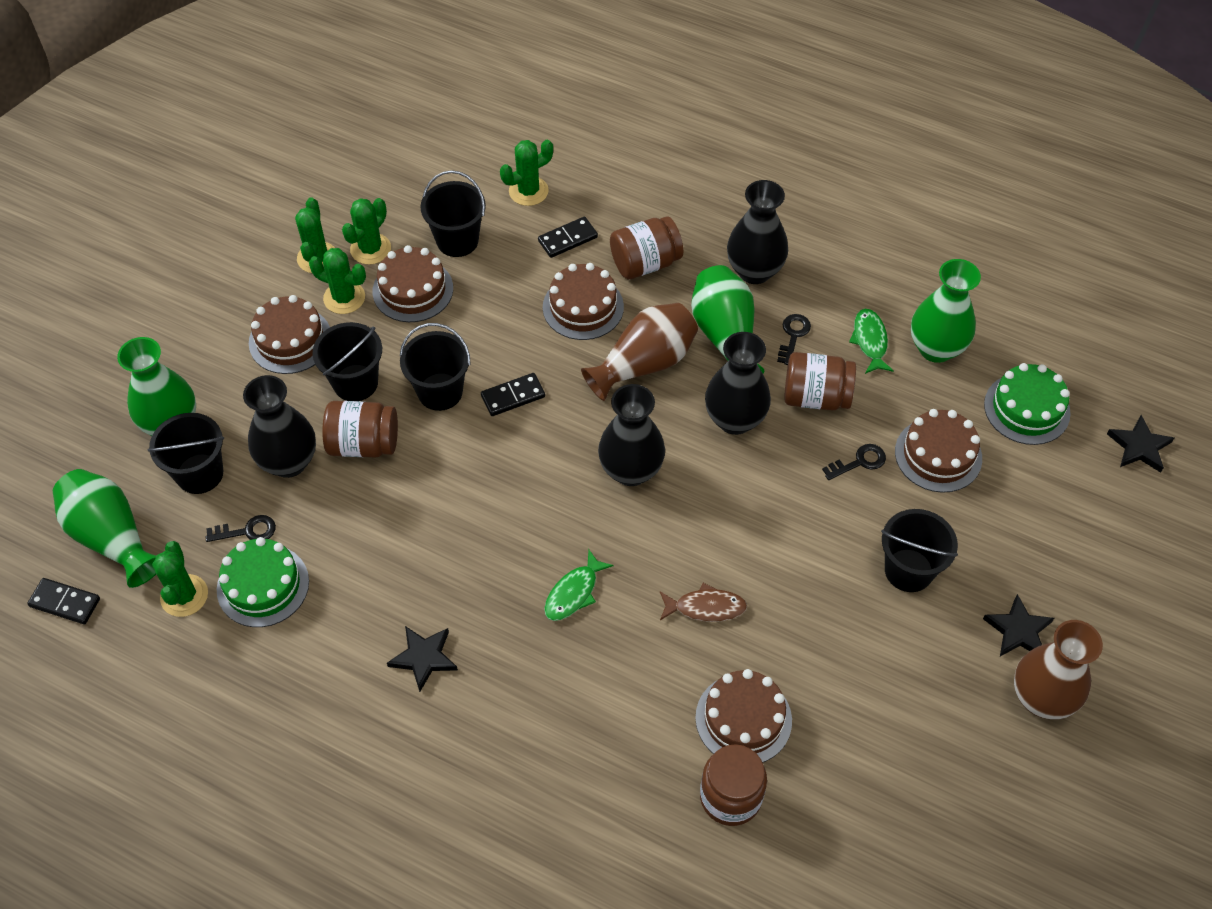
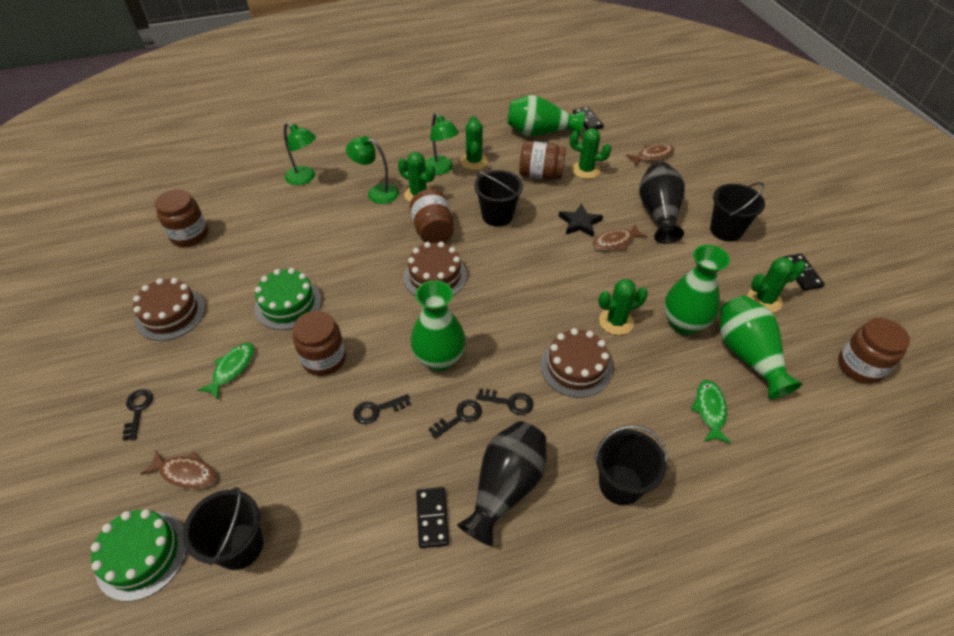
black bucket: 5 -> 4
black key: 3 -> 4
black star: 3 -> 1
black vase: 4 -> 2
brown cake: 5 -> 3
brown fish: 1 -> 3
brown jar: 4 -> 5
brown vase: 2 -> 0
green lamp: 0 -> 3

